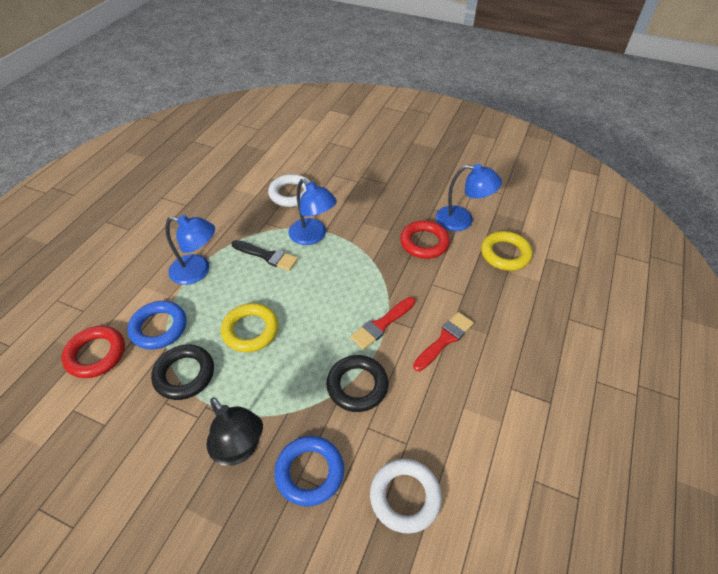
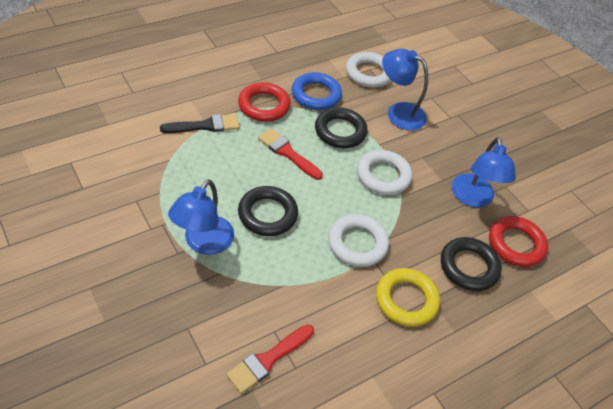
black lamp: 1 -> 0
black ring: 2 -> 3
blue ring: 2 -> 1
white ring: 2 -> 3
yellow ring: 2 -> 1

